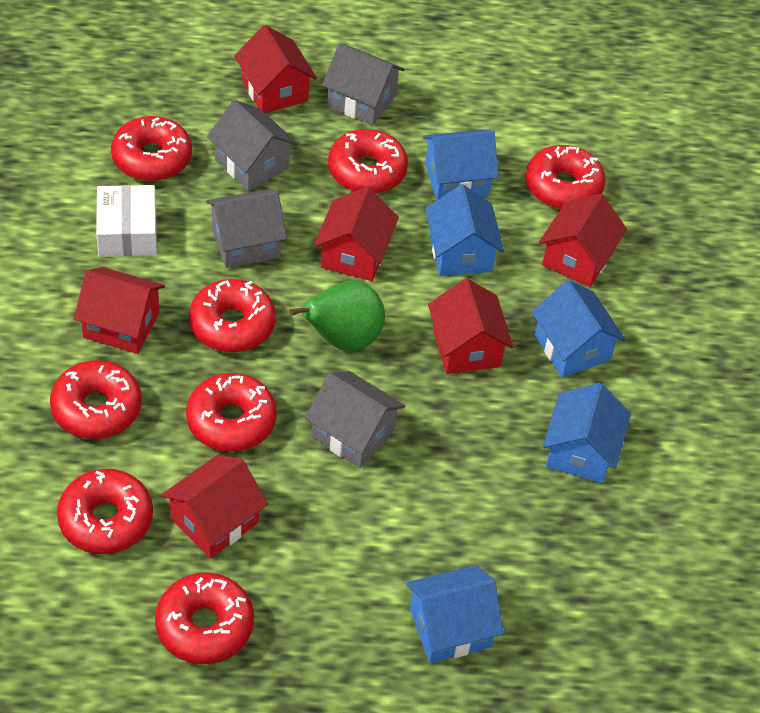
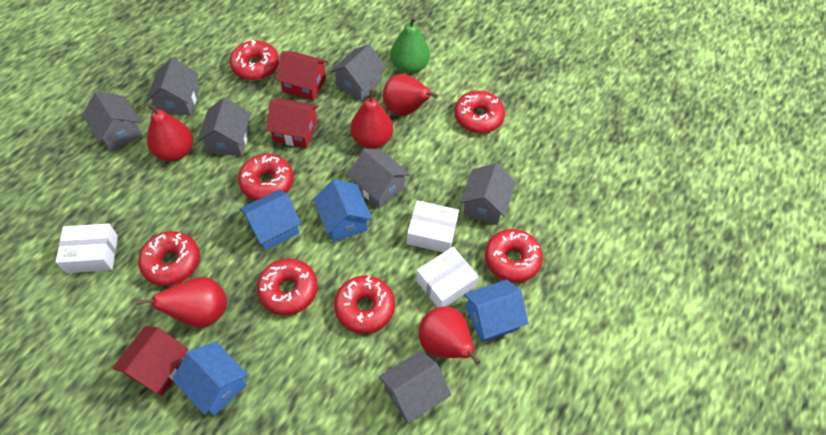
blue house: 5 -> 4
grey house: 4 -> 7
red donut: 8 -> 7
red house: 6 -> 3
red pear: 0 -> 5
white box: 1 -> 3

